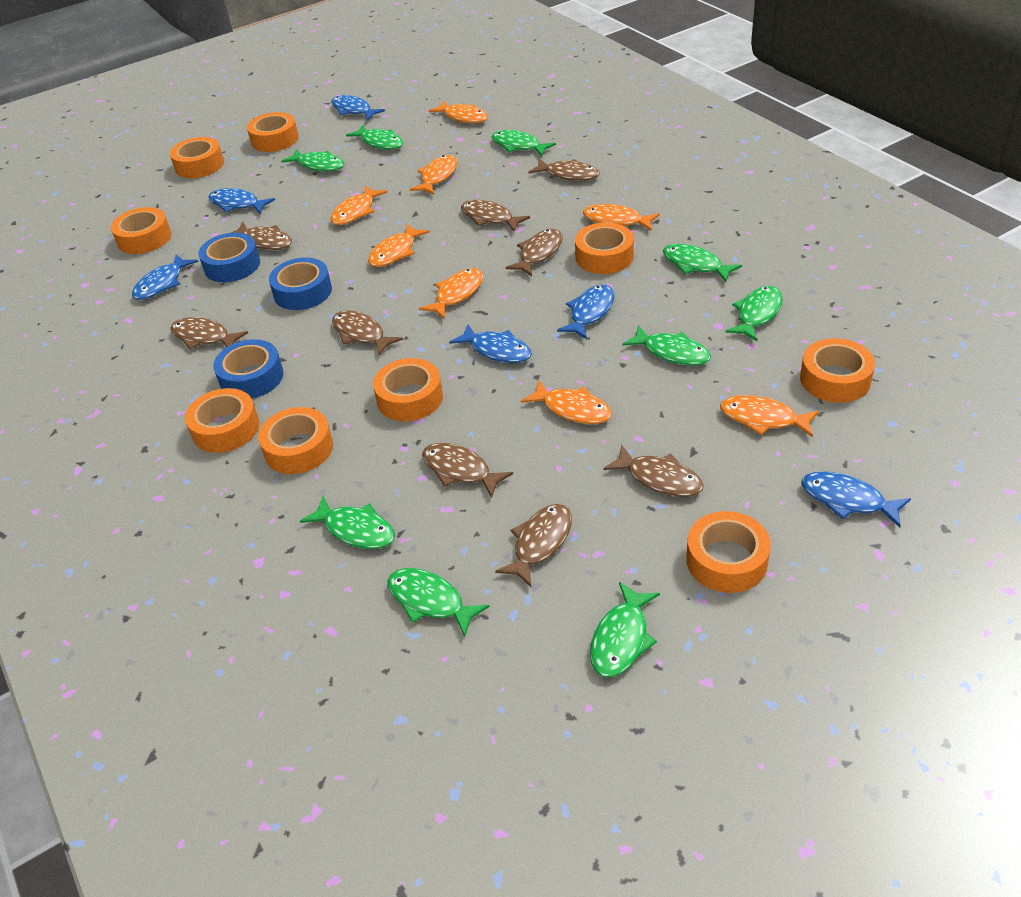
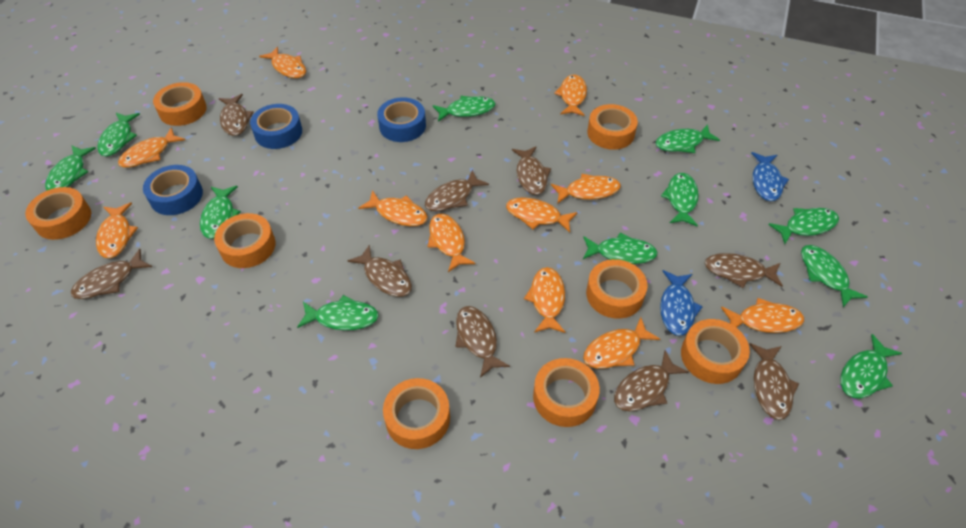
blue fish: 6 -> 2
green fish: 9 -> 11
orange fish: 8 -> 11
orange tape: 9 -> 8

